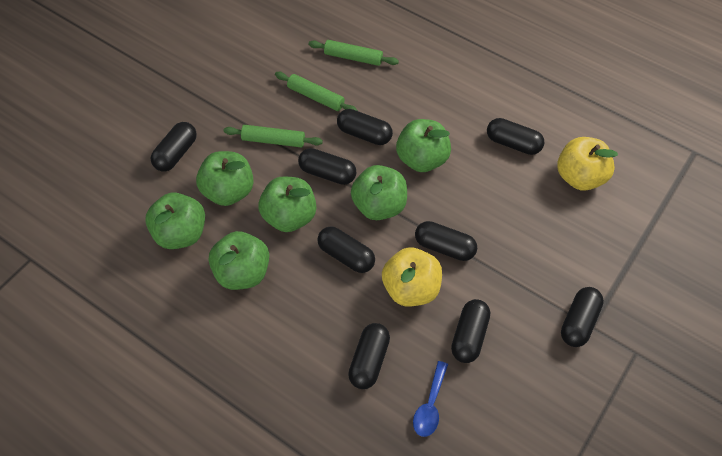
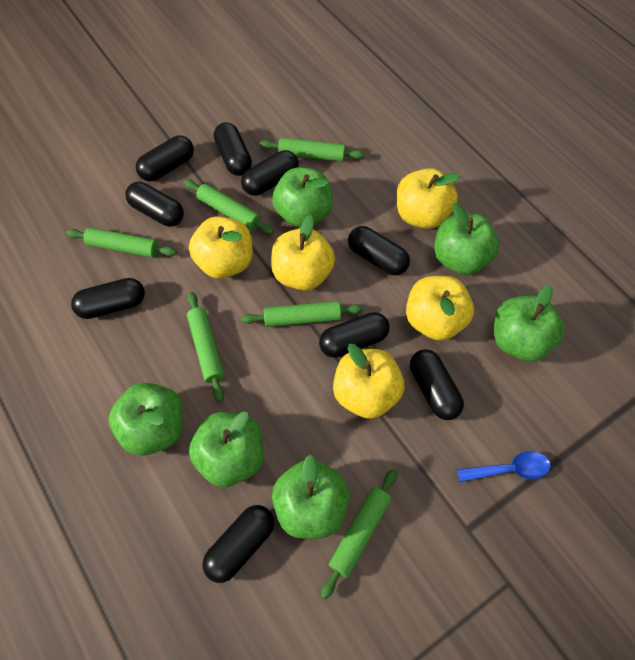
green rolling pin: 3 -> 6
yellow apple: 2 -> 5

